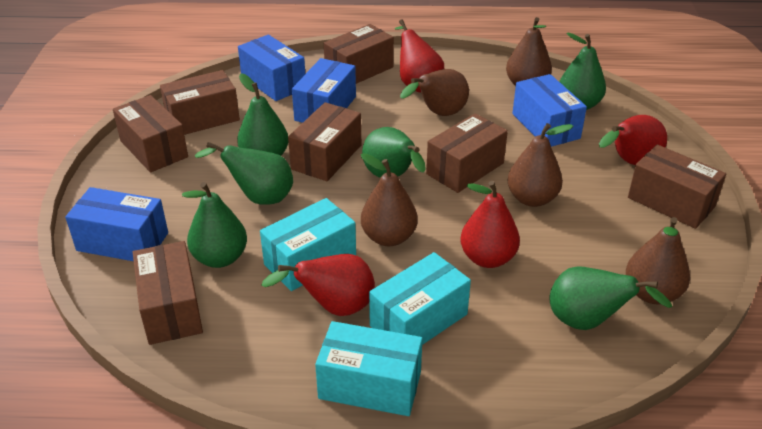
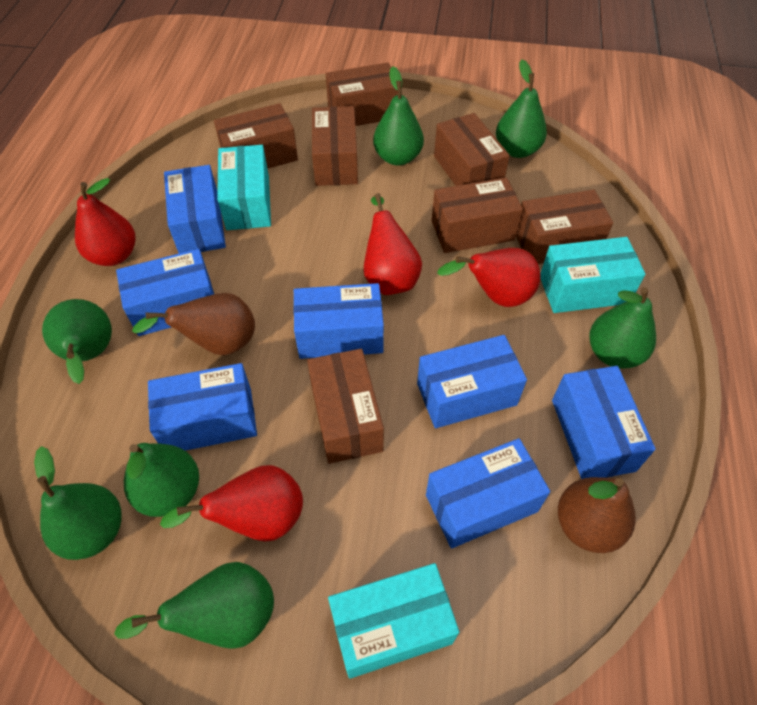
blue box: 4 -> 7
brown pear: 5 -> 2
green pear: 6 -> 7

